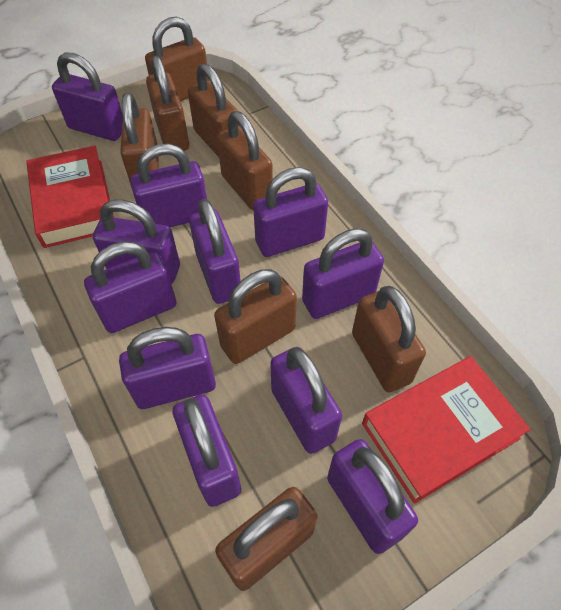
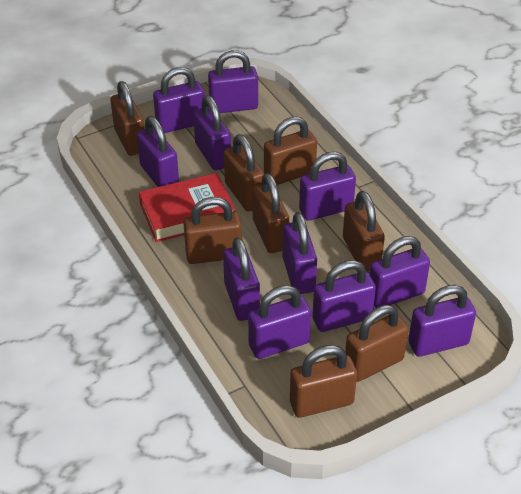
red book: 2 -> 1

